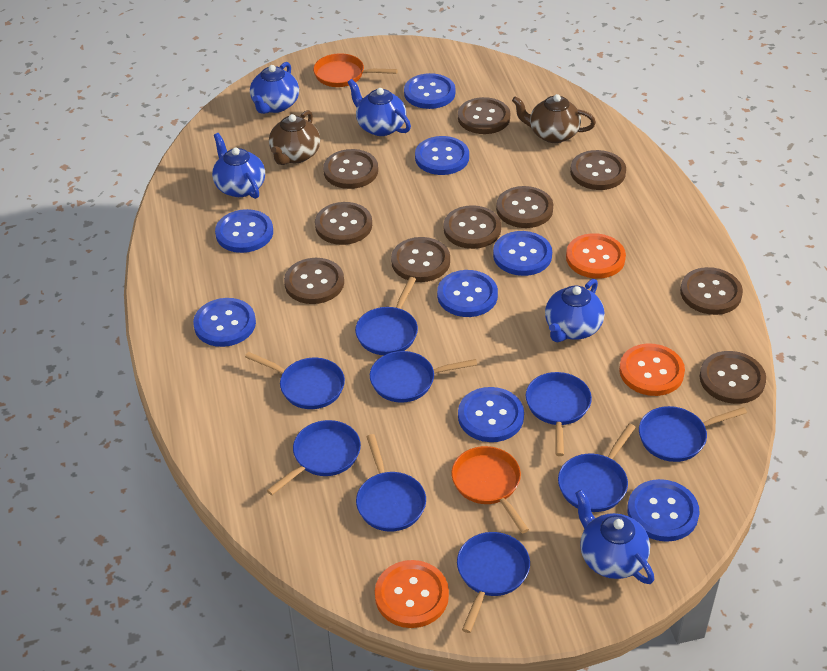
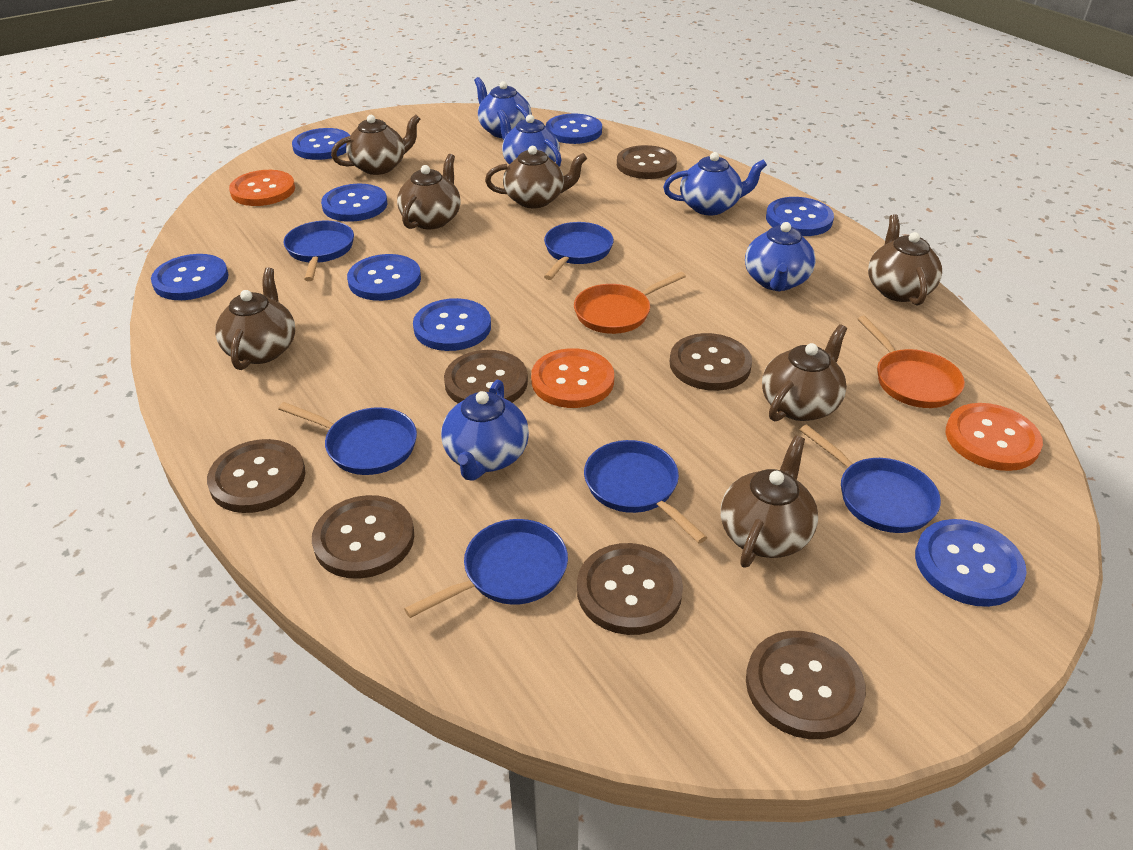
blue pan: 9 -> 6
brown button: 10 -> 7
brown teapot: 2 -> 7

